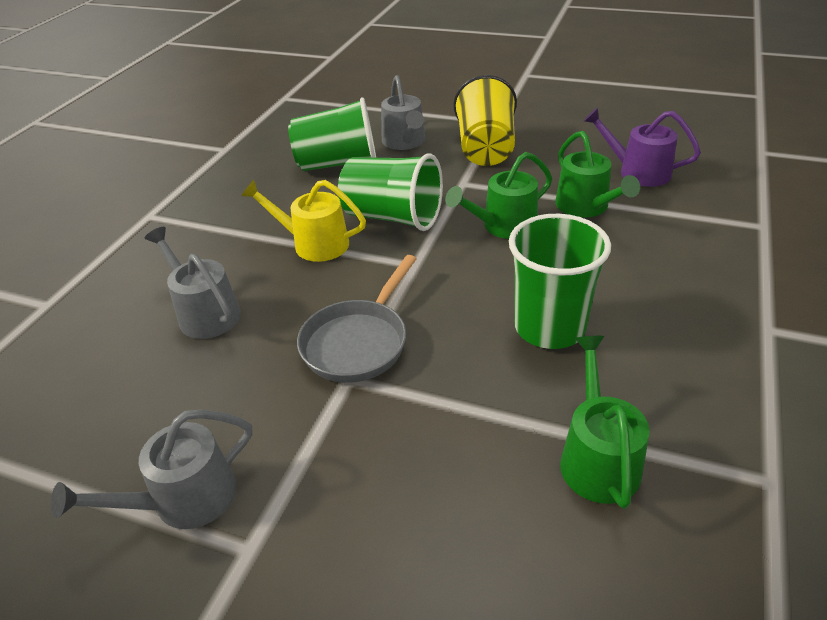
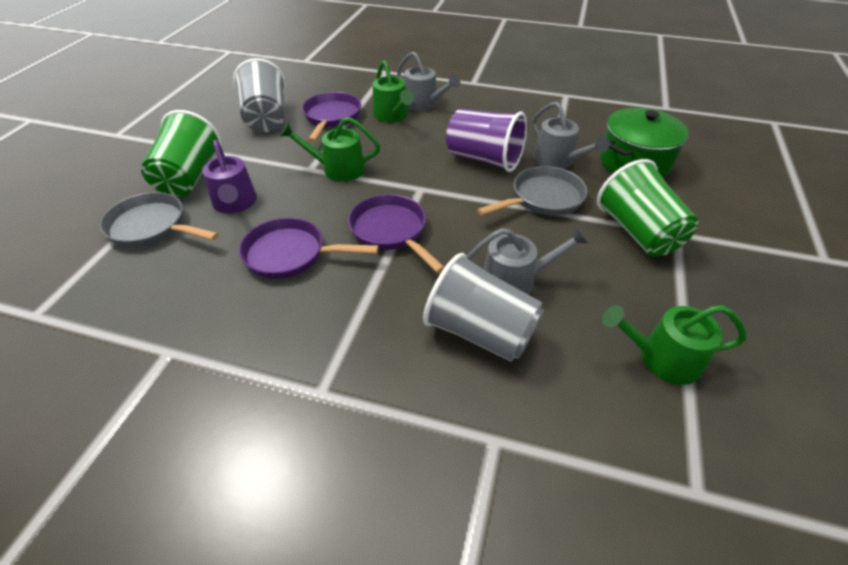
green cup: 3 -> 2
green pot: 0 -> 1
grey cup: 0 -> 2
grey pan: 1 -> 2
purple cup: 0 -> 1
purple pan: 0 -> 3
yellow cup: 1 -> 0
yellow watering can: 1 -> 0

